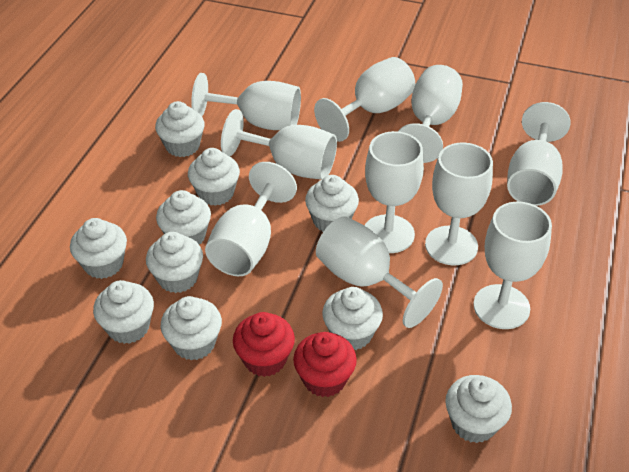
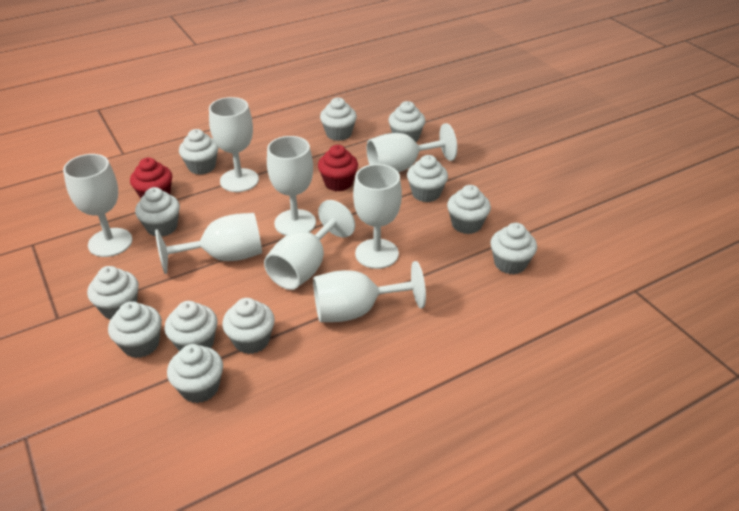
white cupcake: 10 -> 12
white goblet: 10 -> 8

